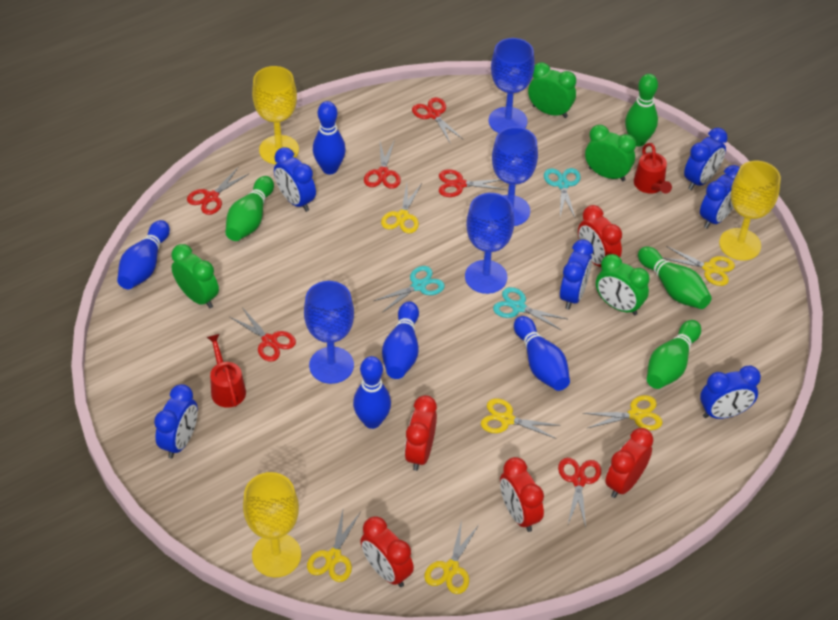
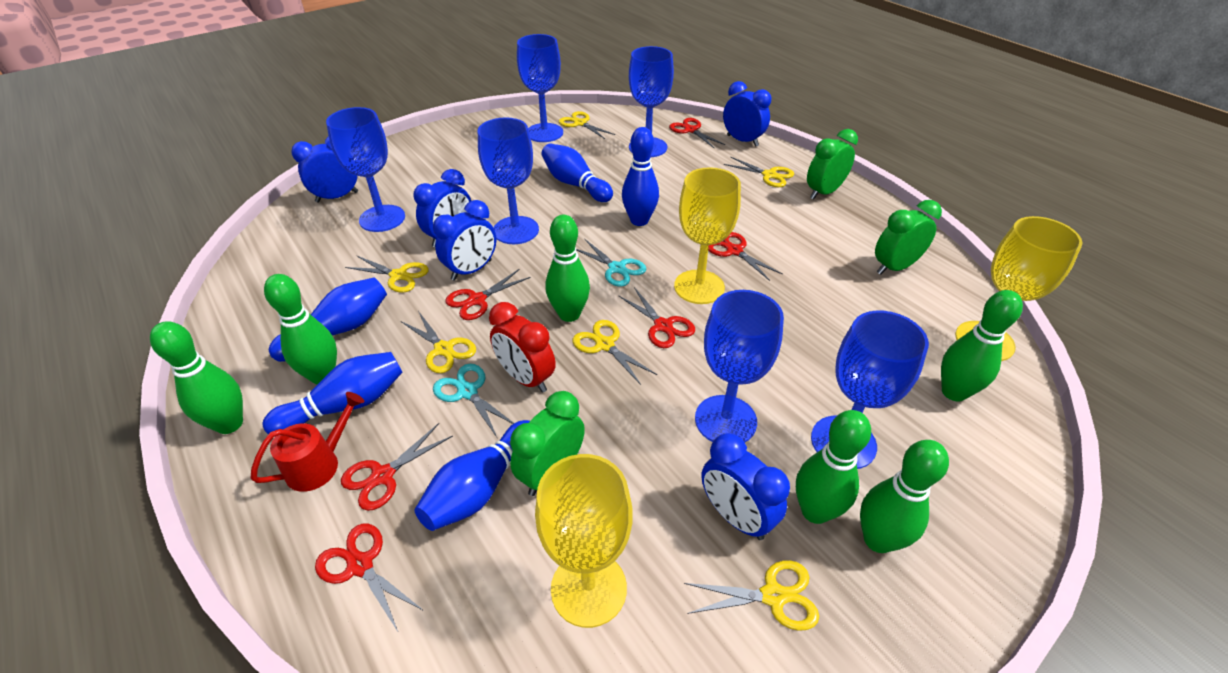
blue clock: 6 -> 5
blue goblet: 4 -> 6
green bowling pin: 4 -> 6
green clock: 4 -> 3
red clock: 5 -> 1
red watering can: 2 -> 1
turquoise scissors: 3 -> 2

